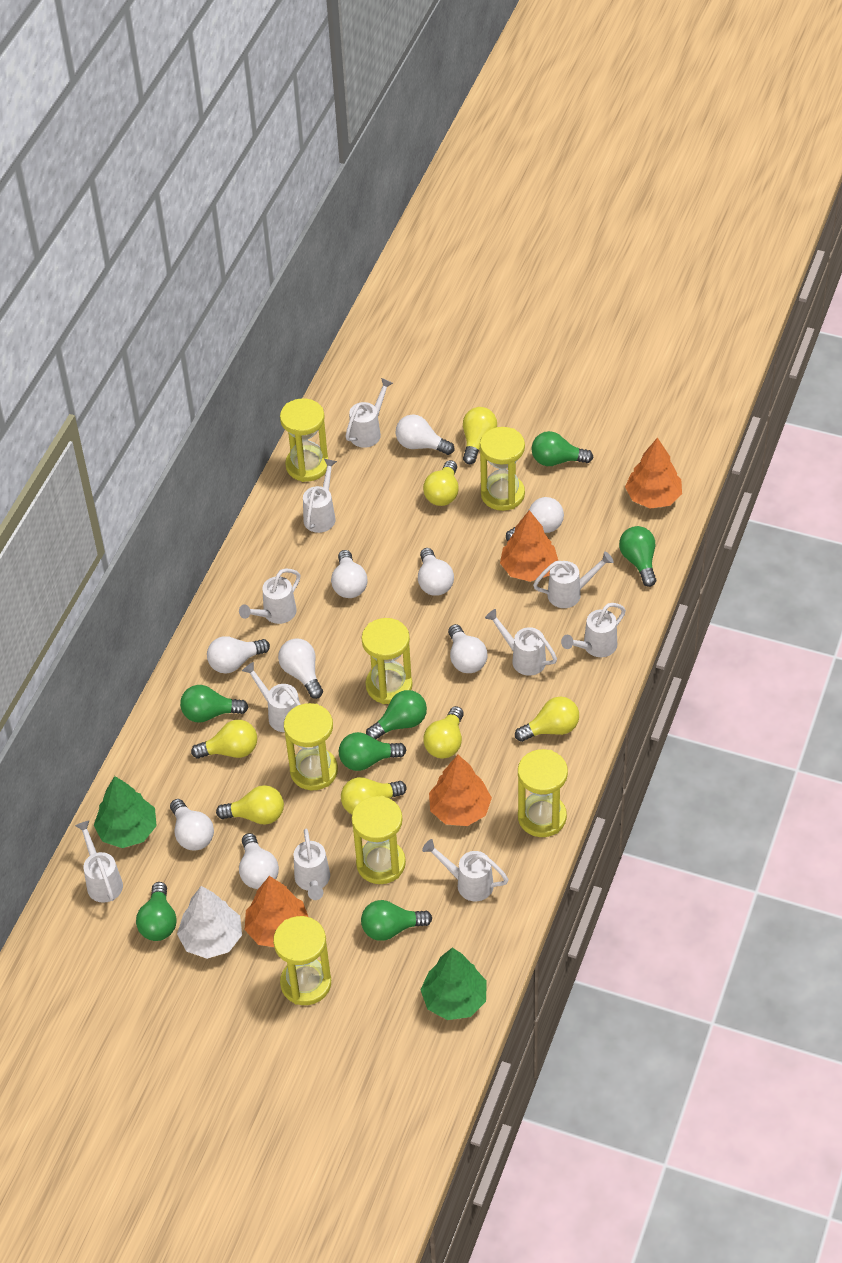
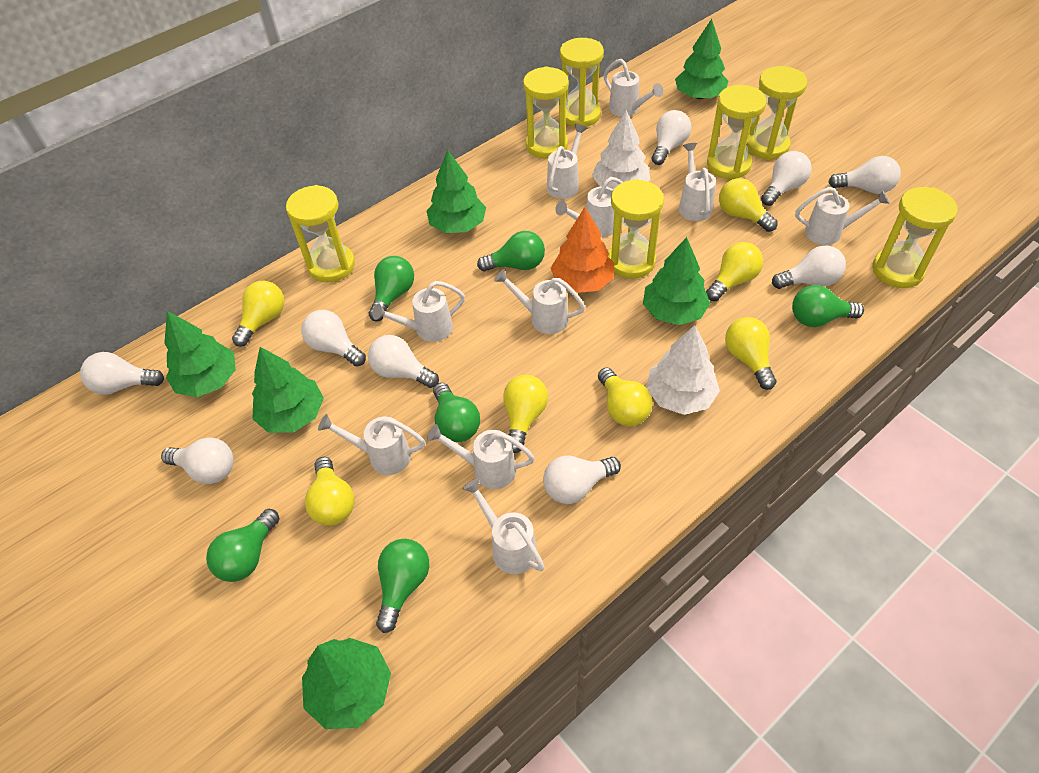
green light bulb: 7 -> 6
green tree: 2 -> 6
orange tree: 4 -> 1
white tree: 1 -> 2

